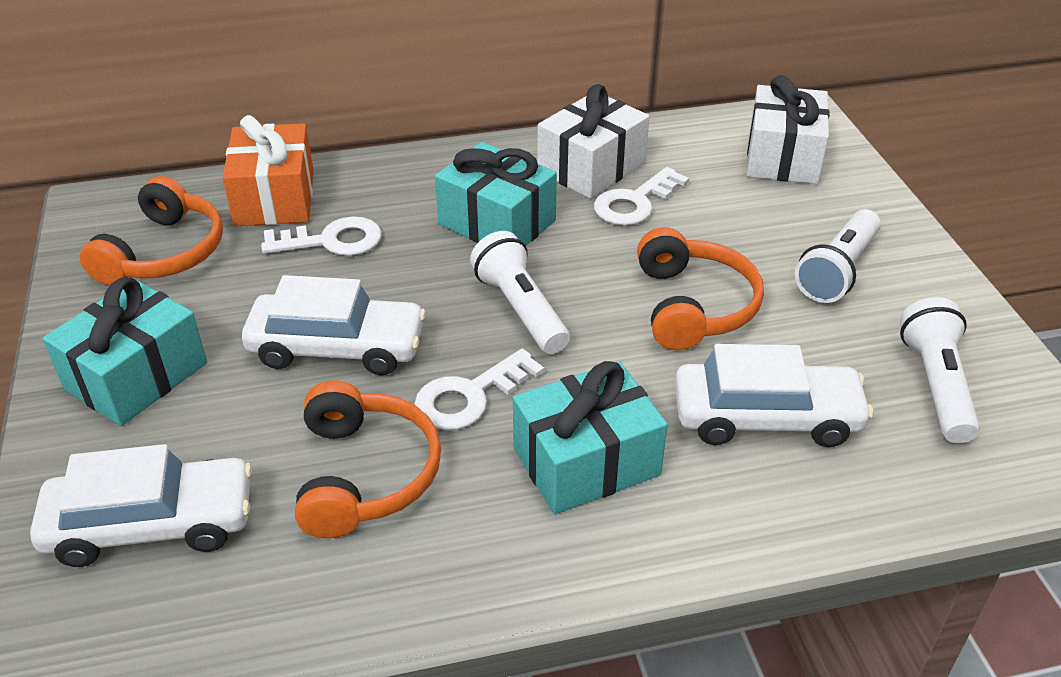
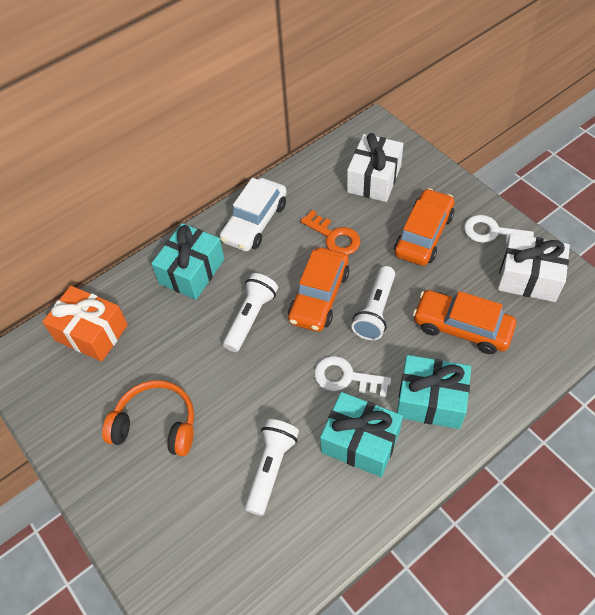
orange car: 0 -> 3
orange headphones: 3 -> 1
orange key: 0 -> 1
white car: 3 -> 1
white key: 3 -> 2

